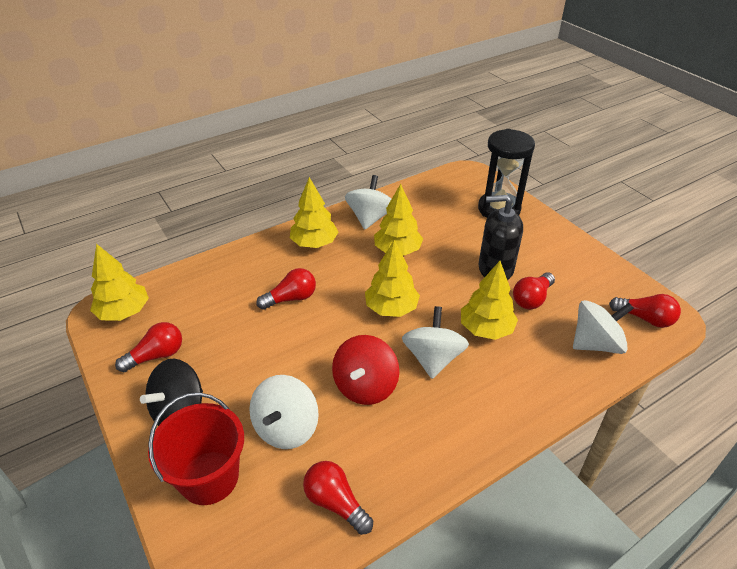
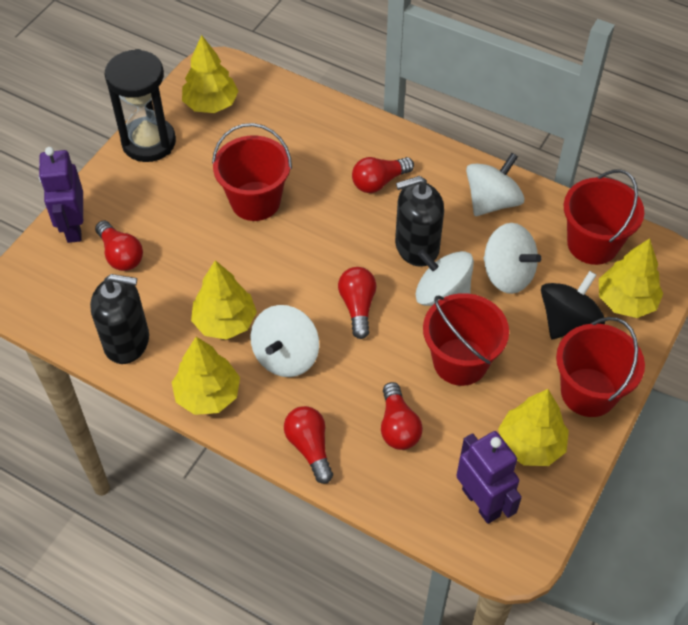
black soap dispenser: 1 -> 2
purple robot: 0 -> 2
red bucket: 1 -> 4
red spinning top: 1 -> 0

